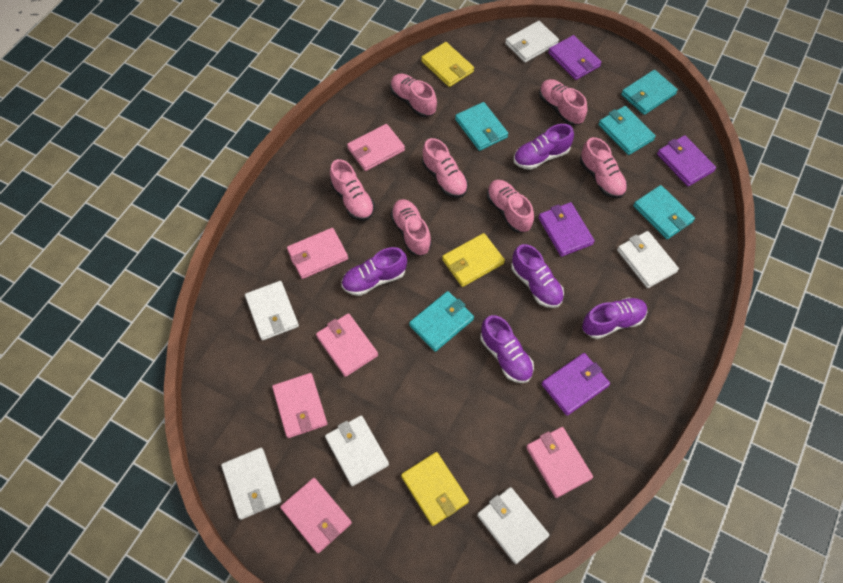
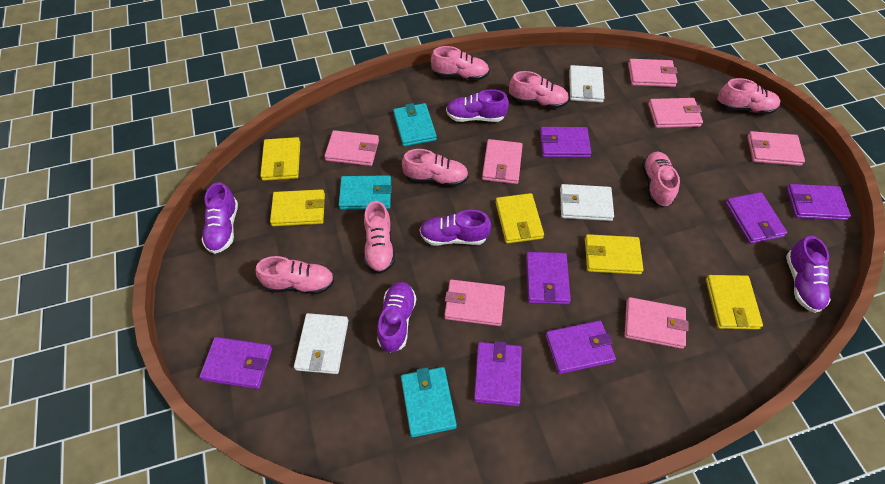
pink wallet: 6 -> 7
purple wallet: 4 -> 7
turquoise wallet: 5 -> 3
white wallet: 6 -> 3
yellow wallet: 3 -> 5

